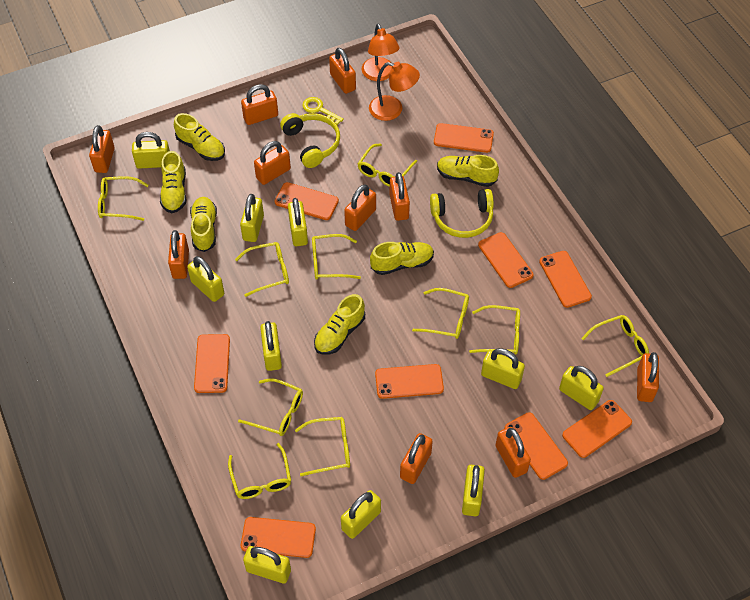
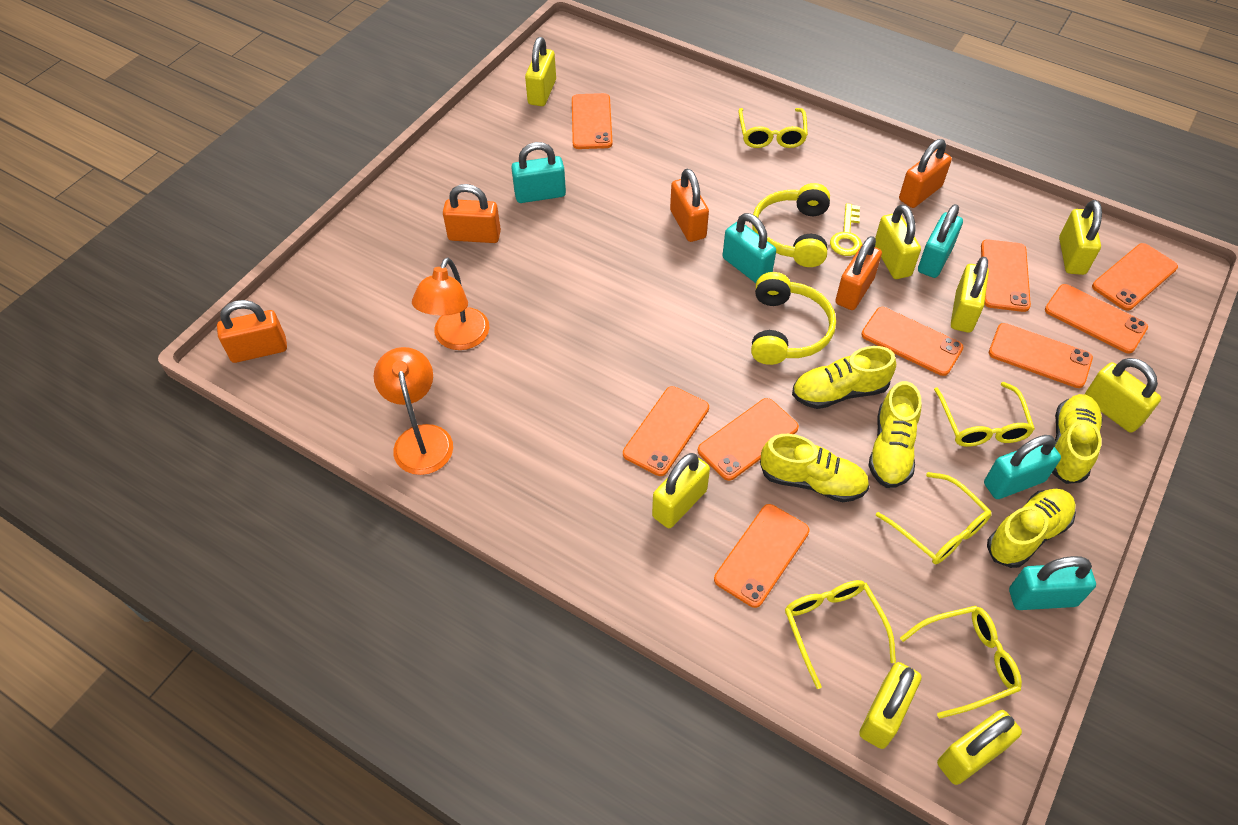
orange padlock: 10 -> 5
turquoise padlock: 0 -> 5
yellow glasses: 10 -> 5
yellow padlock: 10 -> 8
yellow shoe: 6 -> 5

